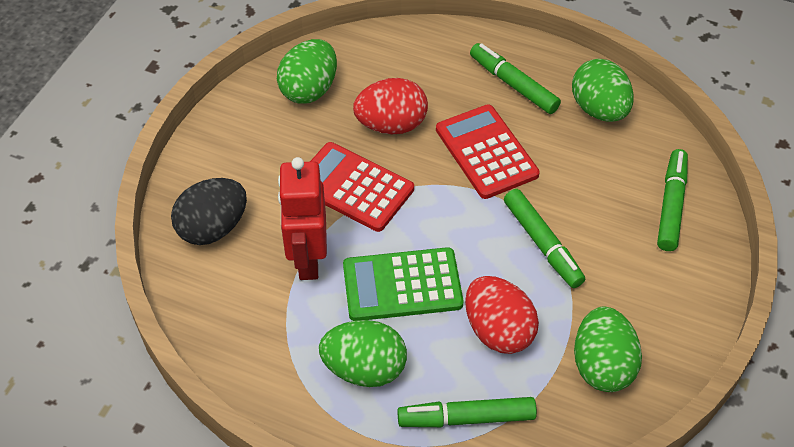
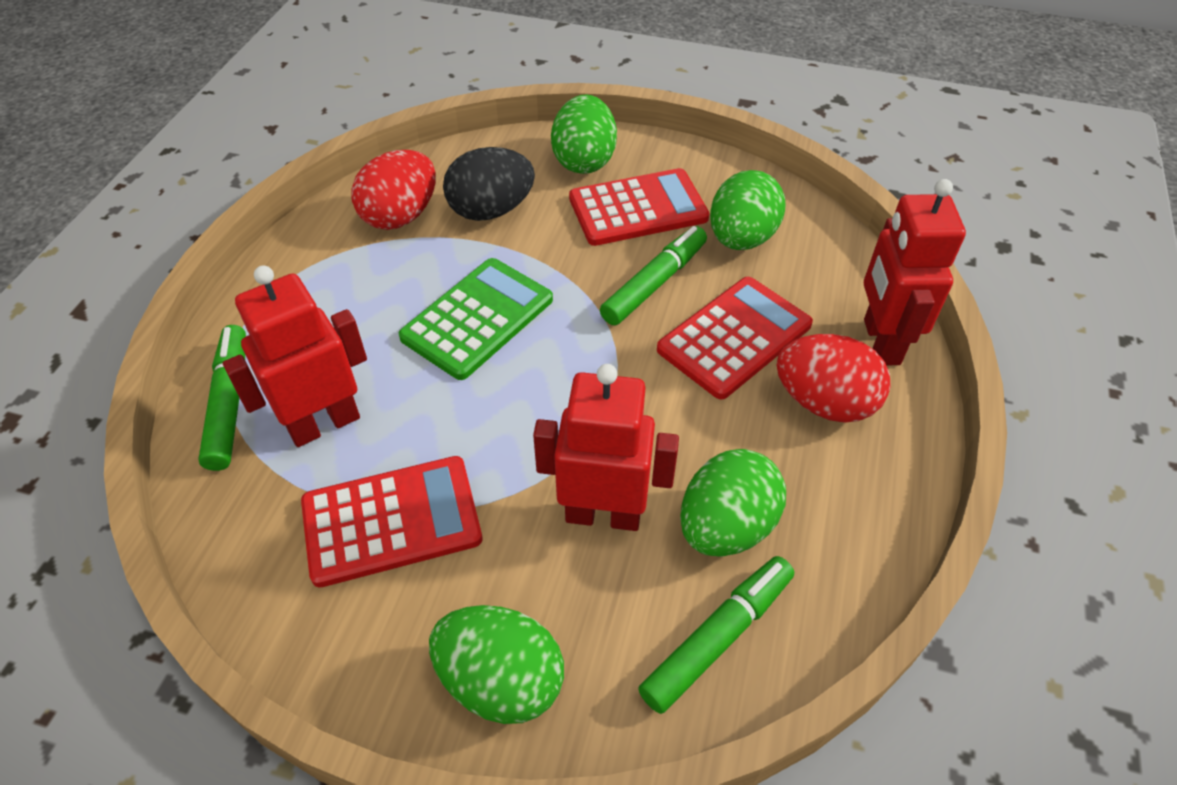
green marker: 4 -> 3
red calculator: 2 -> 3
red robot: 1 -> 3

